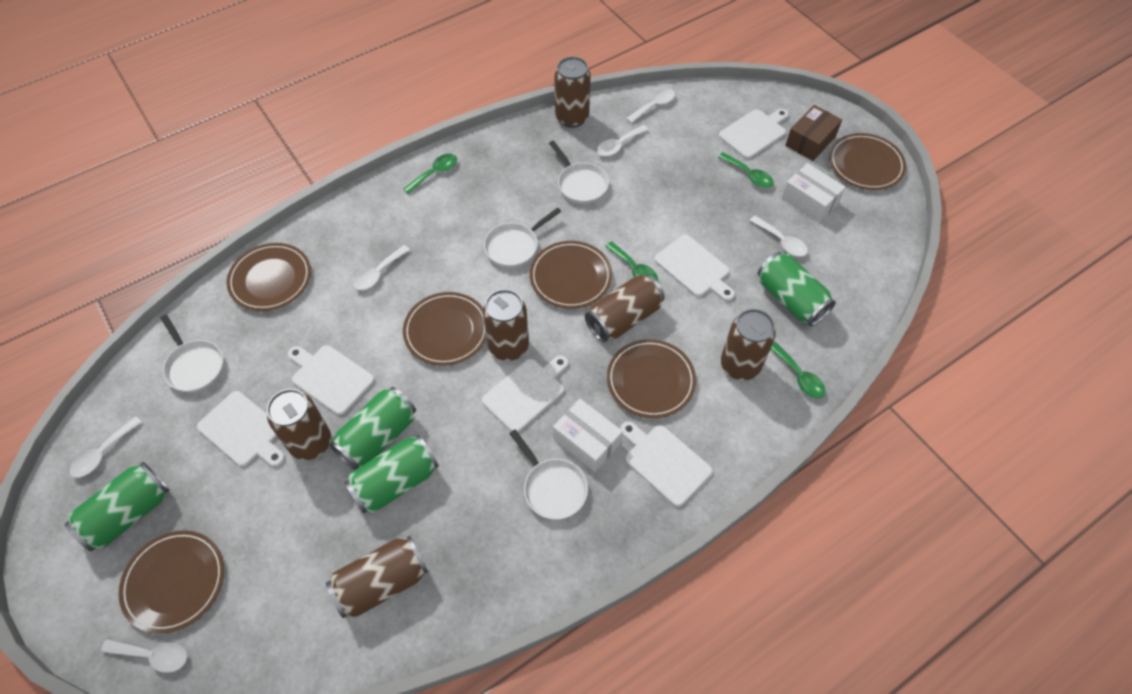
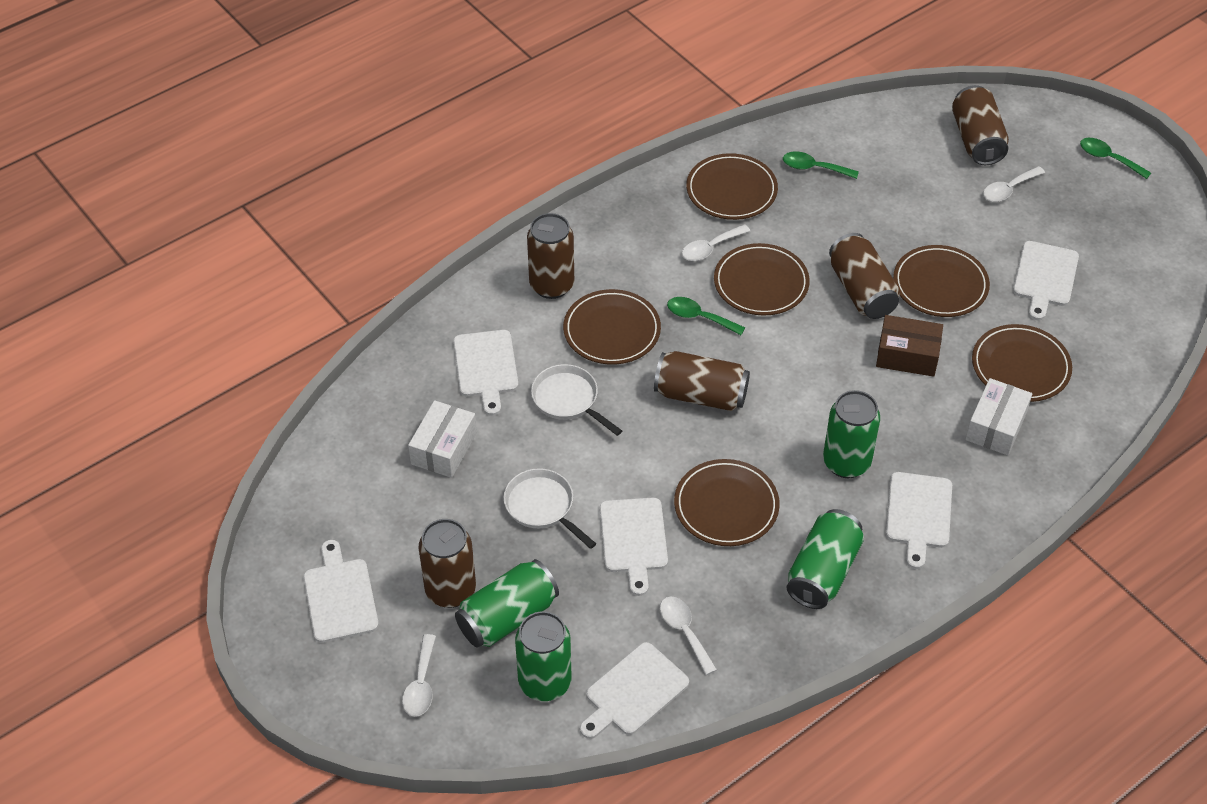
brown can: 6 -> 5
green spoon: 4 -> 3
white pan: 4 -> 2
white spoon: 6 -> 4

